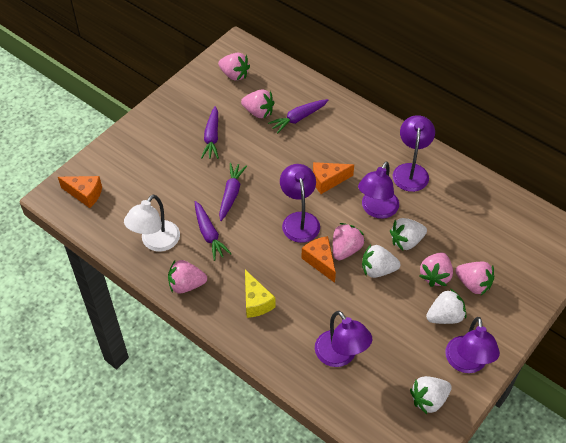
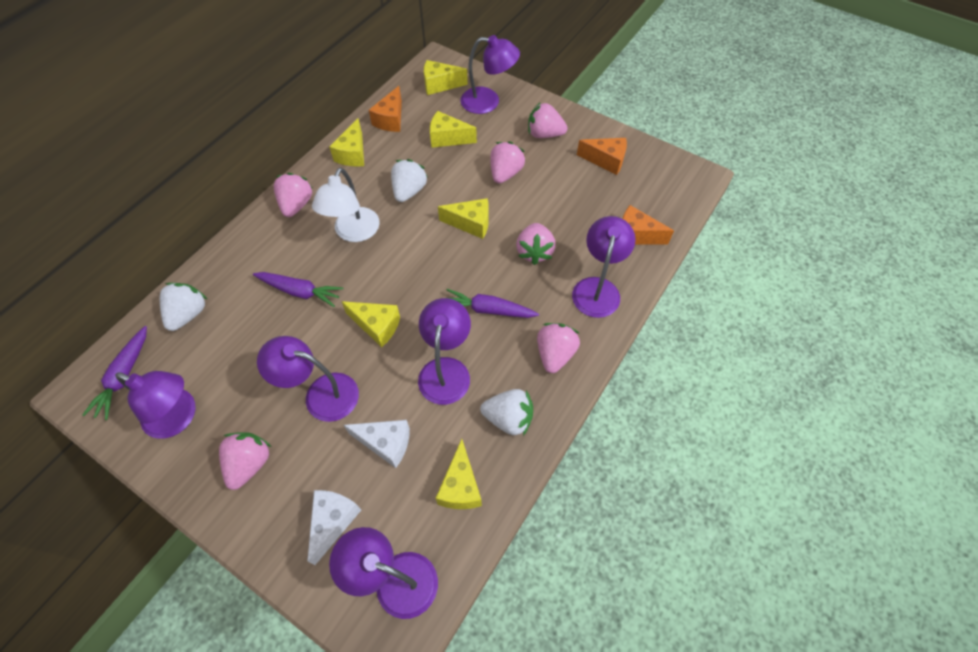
purple carrot: 4 -> 3
purple lamp: 5 -> 6
white cheese: 0 -> 2
white strawberry: 4 -> 3
yellow cheese: 1 -> 6

